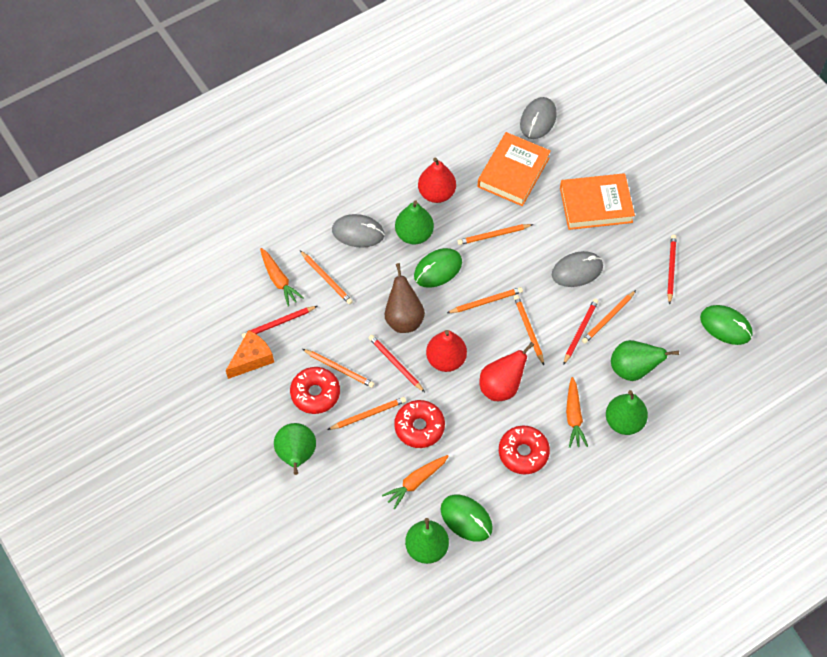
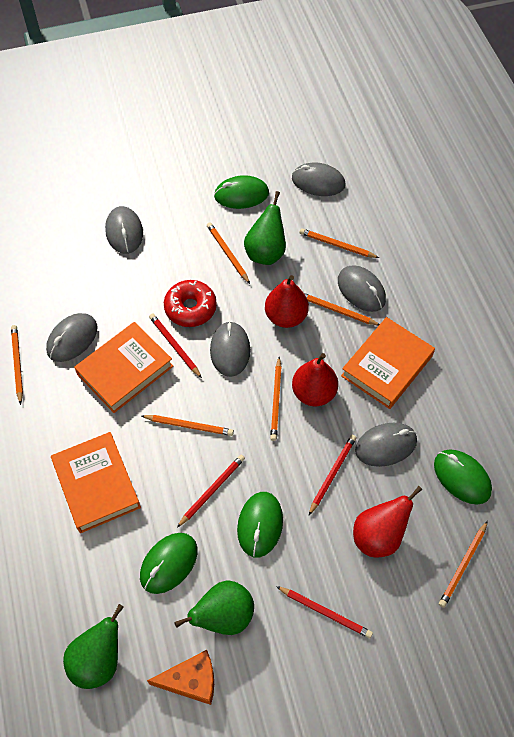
brown pear: 1 -> 0
green mouse: 3 -> 4
green pear: 5 -> 3
grey mouse: 3 -> 6
orange book: 2 -> 3
orange carrot: 3 -> 0
red donut: 3 -> 1

